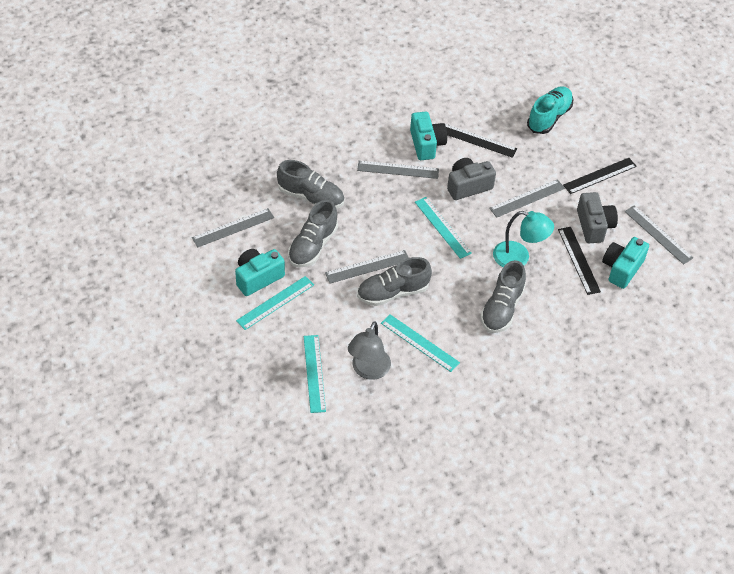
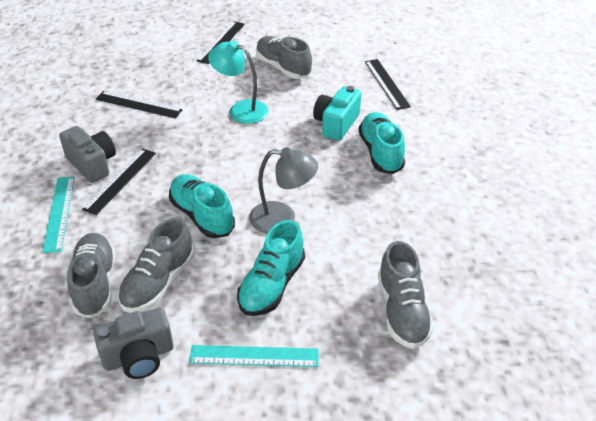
black ruler: 3 -> 4
grey ruler: 5 -> 0
turquoise camera: 3 -> 1
turquoise ruler: 4 -> 2
turquoise shoe: 1 -> 3

